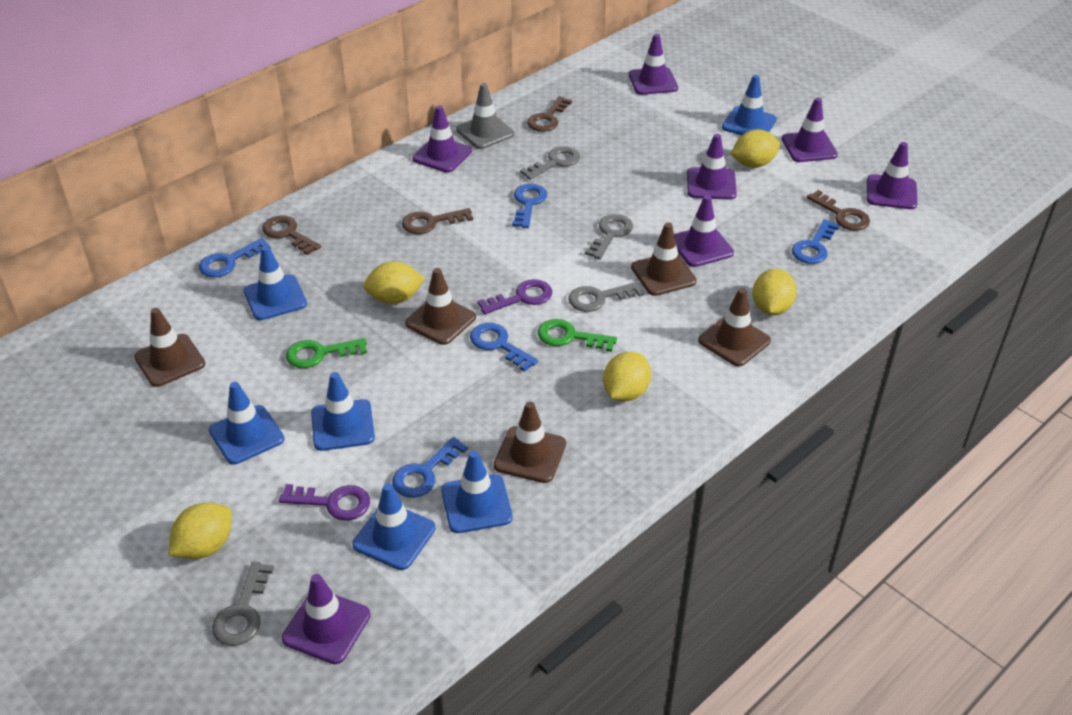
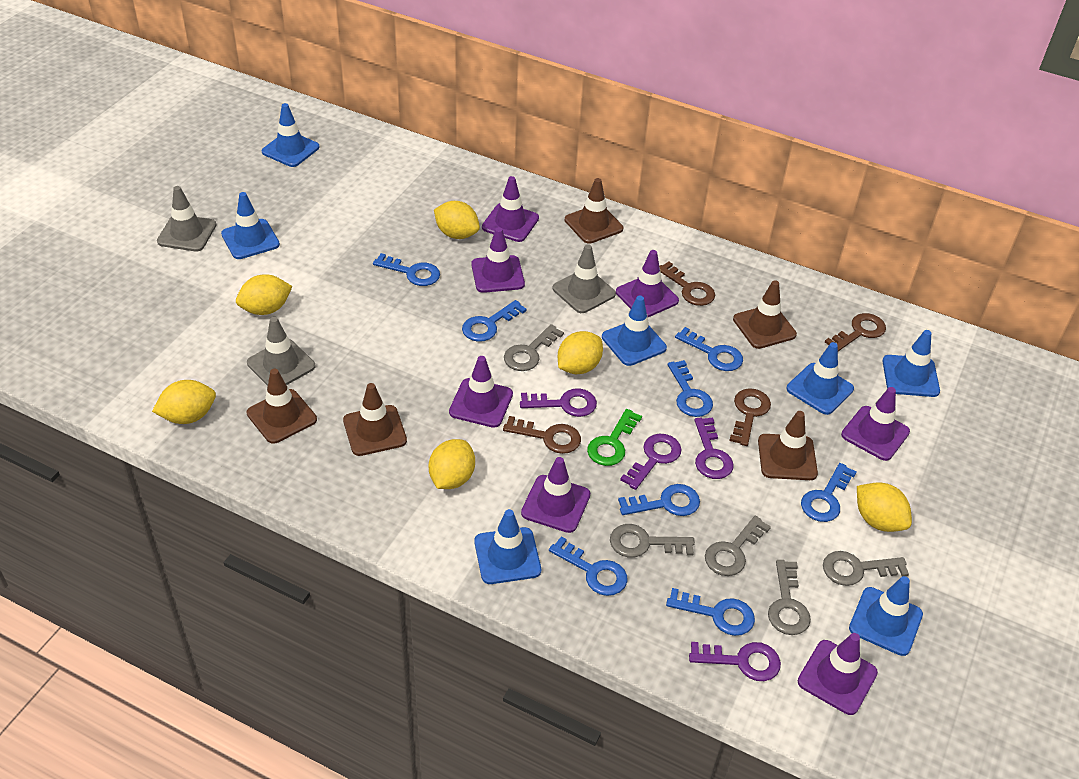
blue key: 5 -> 8
blue traffic cone: 6 -> 7
green key: 2 -> 1
grey key: 4 -> 5
grey traffic cone: 1 -> 3
purple key: 2 -> 4
yellow lemon: 5 -> 6

